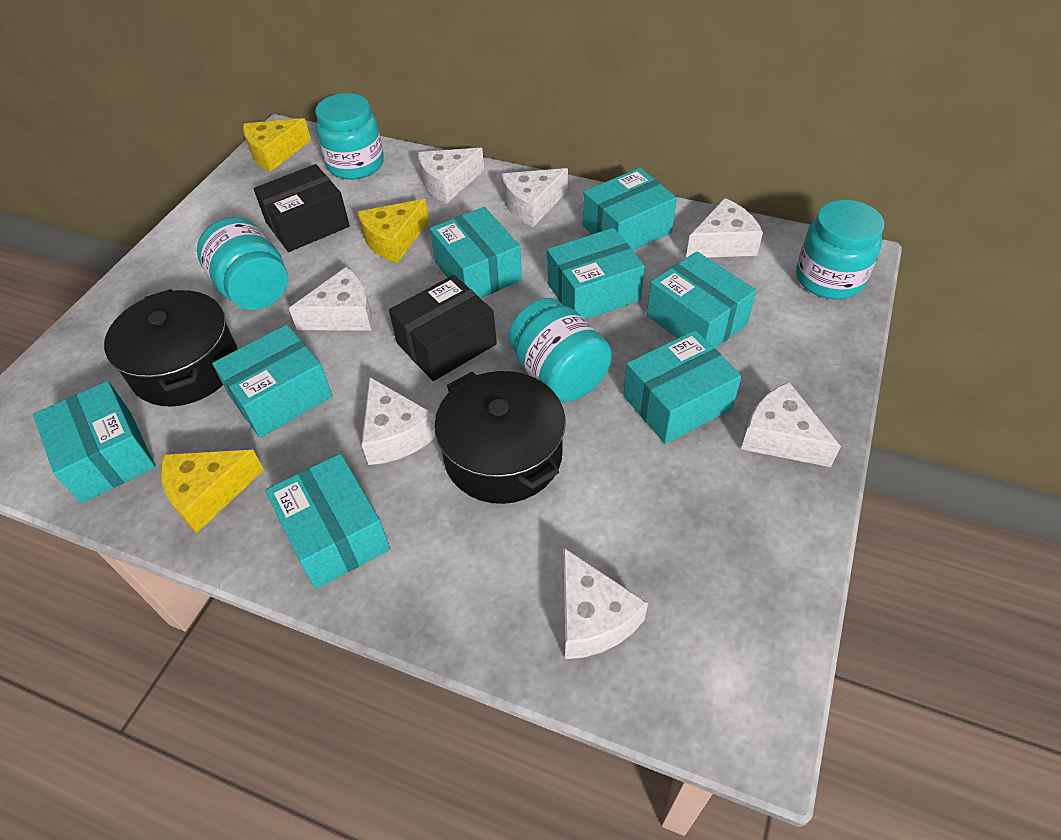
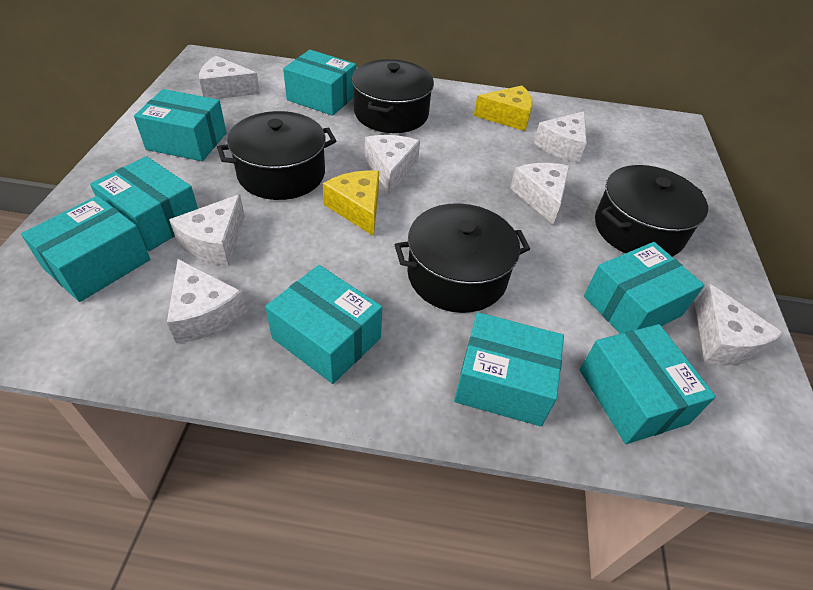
black box: 2 -> 0
black pot: 2 -> 4
turquoise jar: 4 -> 0
yellow cheese: 3 -> 2

